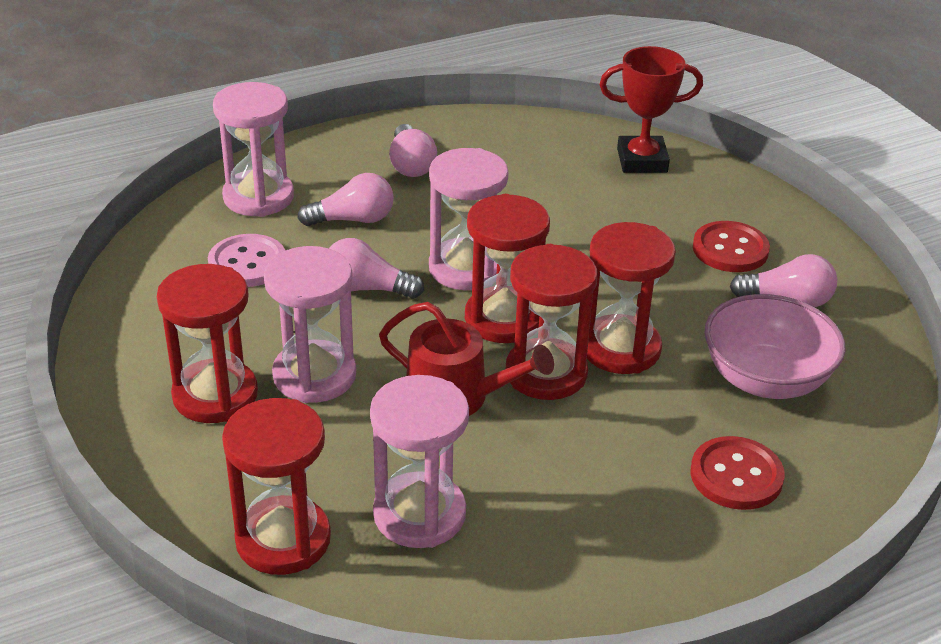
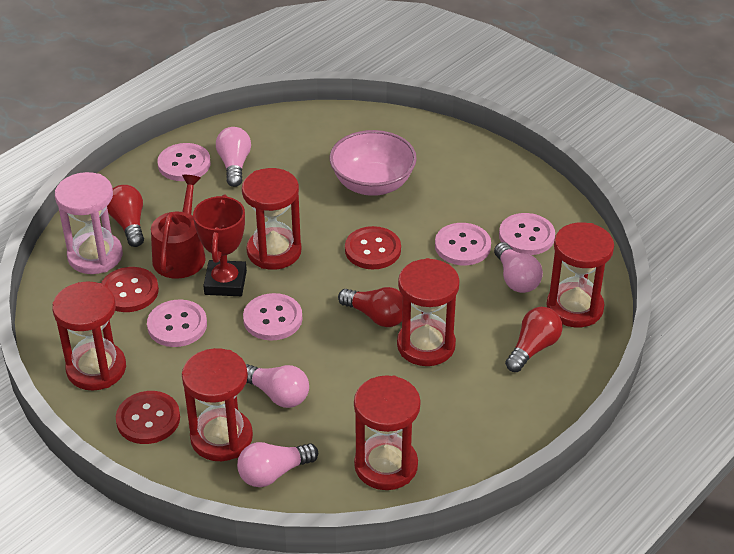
pink button: 1 -> 5
pink hourglass: 4 -> 1
red button: 2 -> 3
red hourglass: 5 -> 6
red light bulb: 0 -> 3

